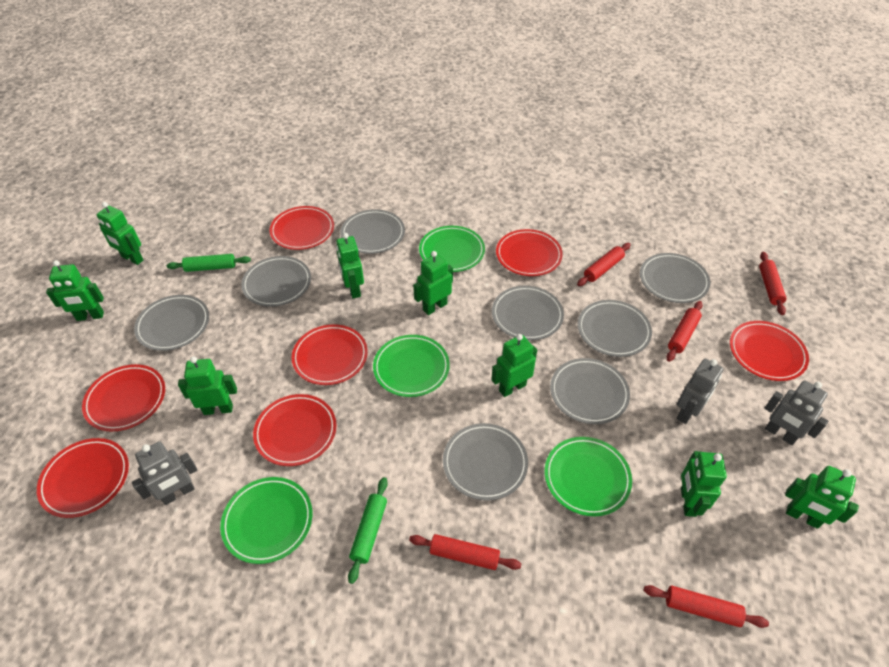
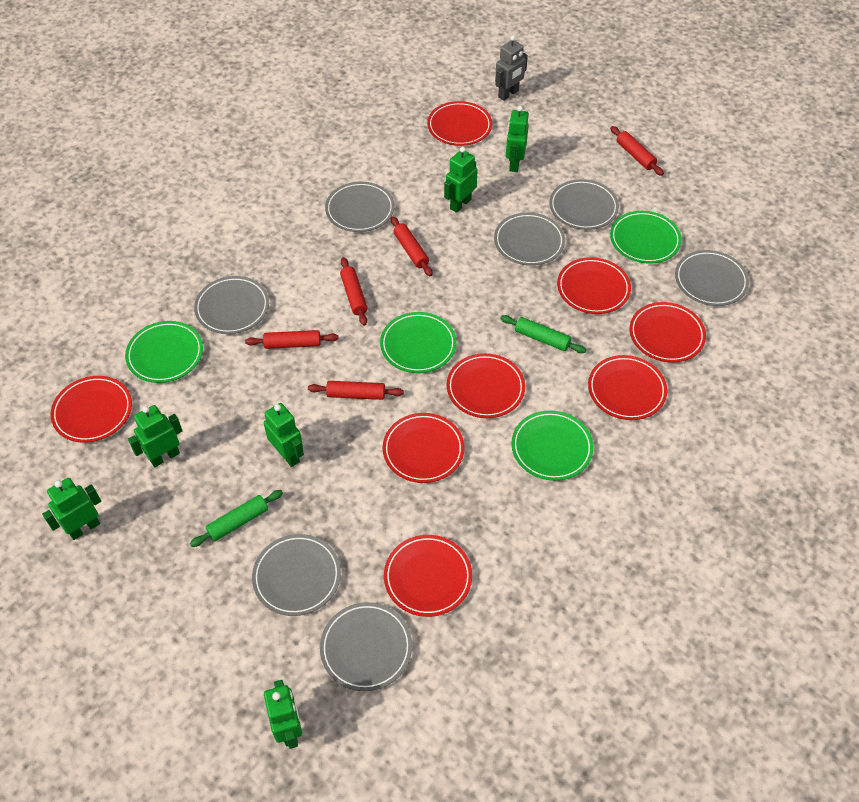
green robot: 8 -> 6
grey plate: 8 -> 7
grey robot: 3 -> 1
red plate: 7 -> 8

